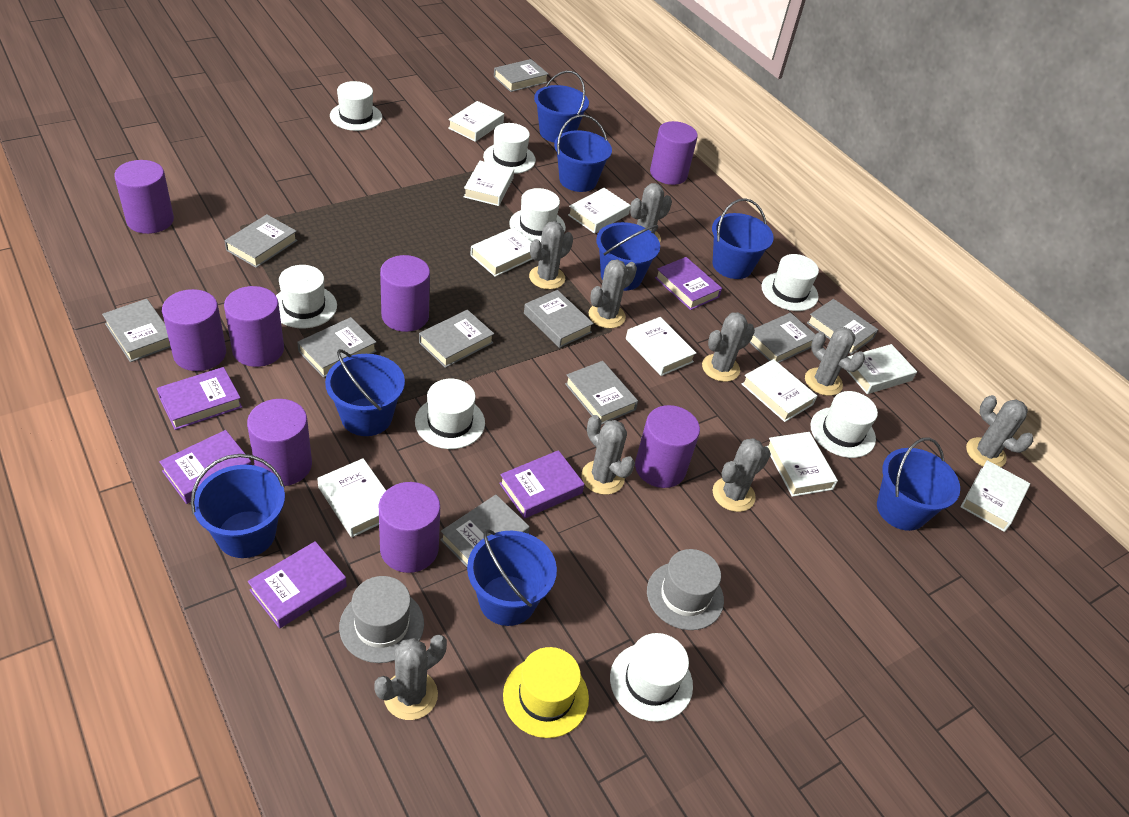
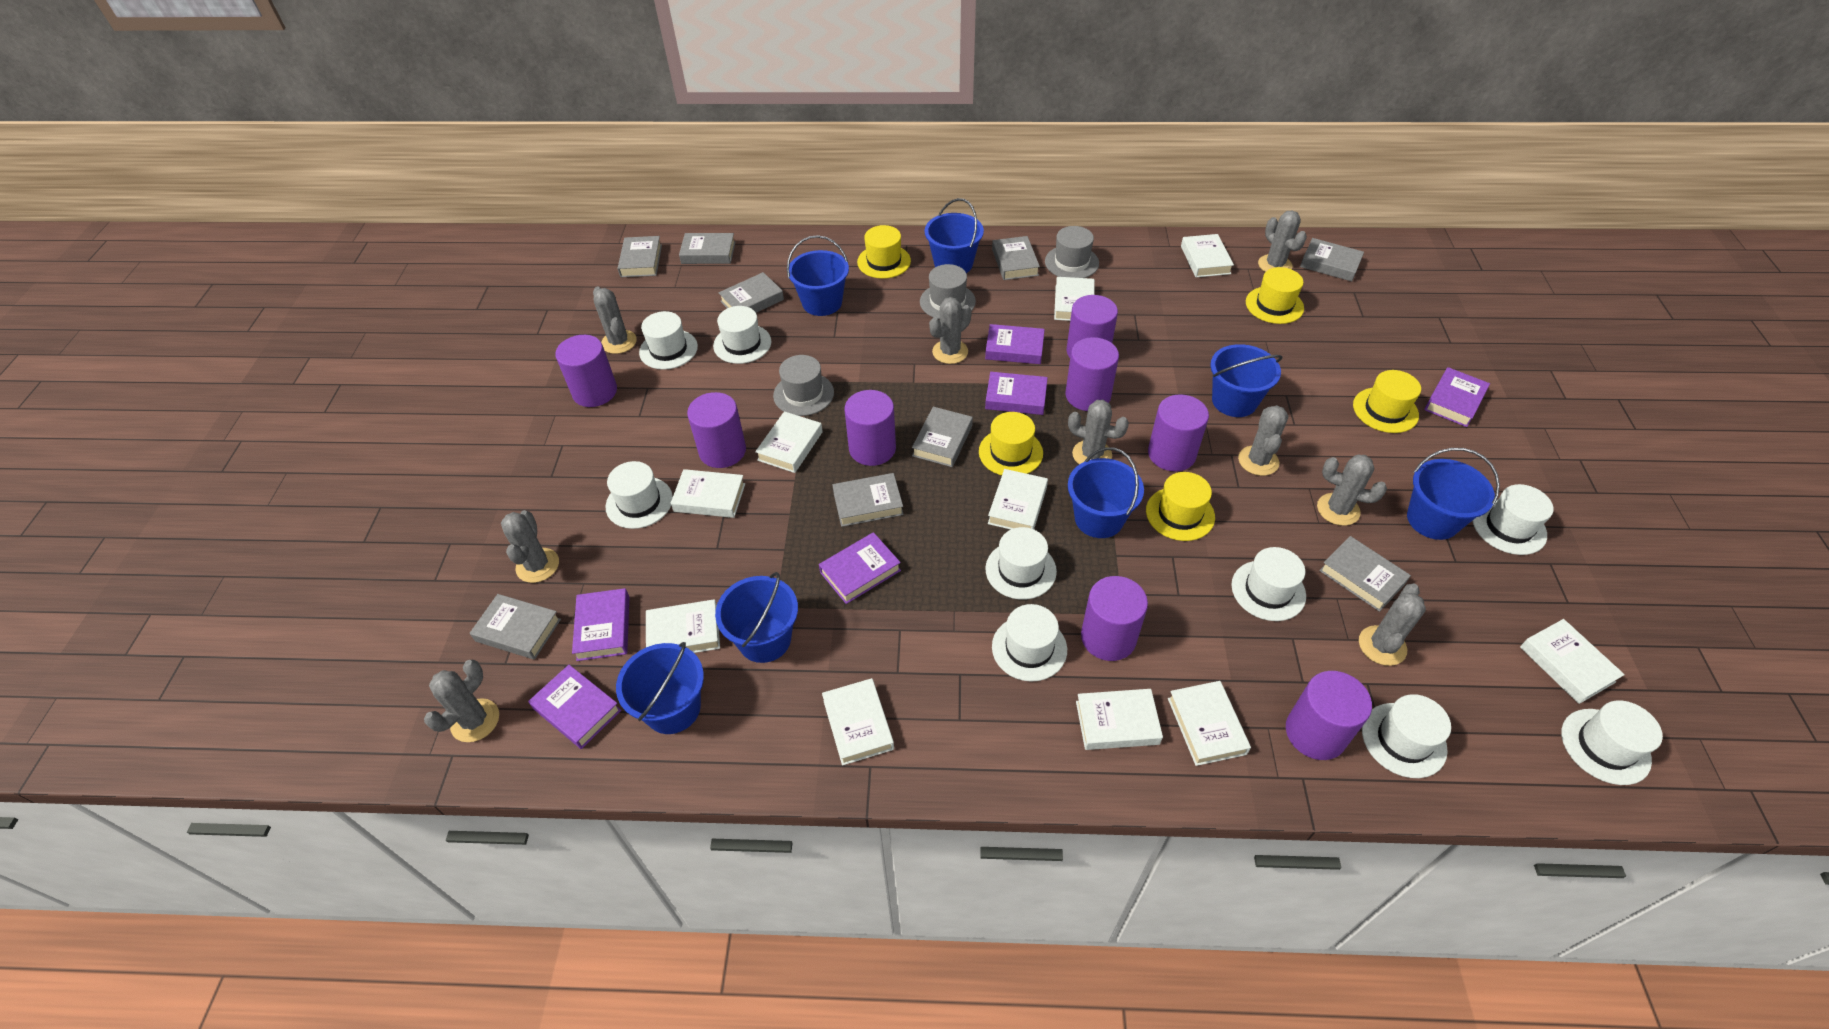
blue bucket: 8 -> 7
grey book: 10 -> 9
grey hat: 2 -> 3
purple book: 5 -> 6
white hat: 8 -> 9
yellow hat: 1 -> 5

